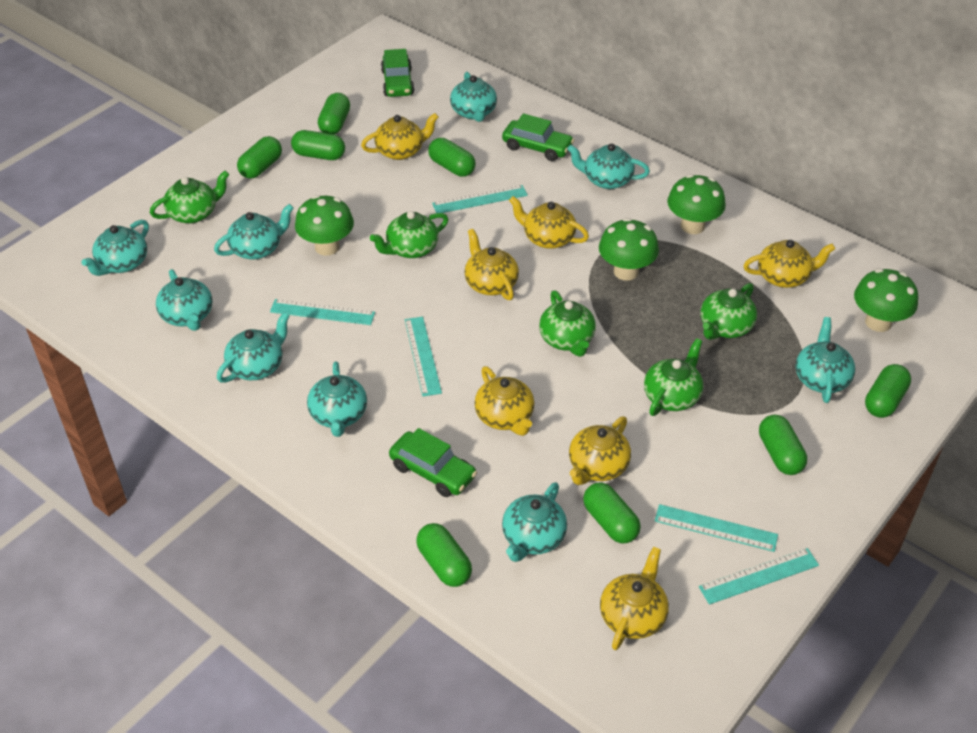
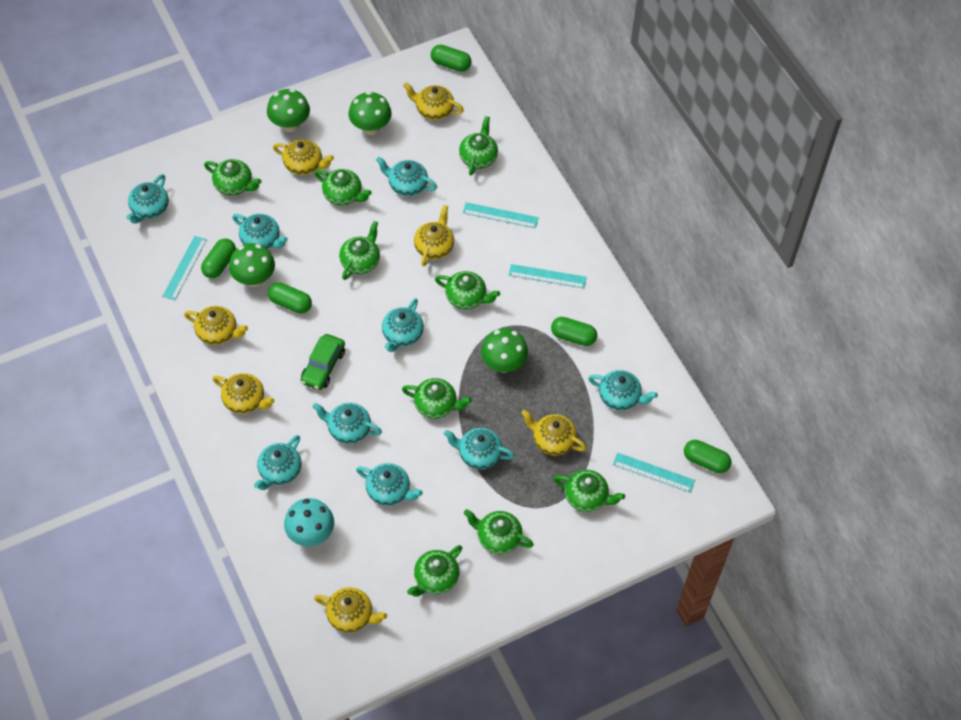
green capsule: 8 -> 5
green car: 3 -> 1
green teapot: 5 -> 9
turquoise mushroom: 0 -> 1
turquoise ruler: 5 -> 4

